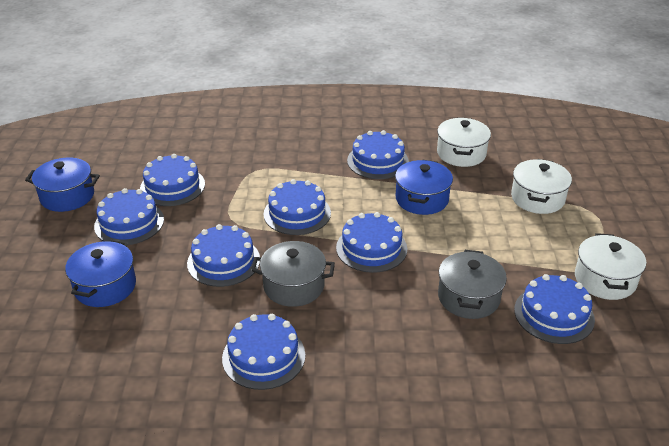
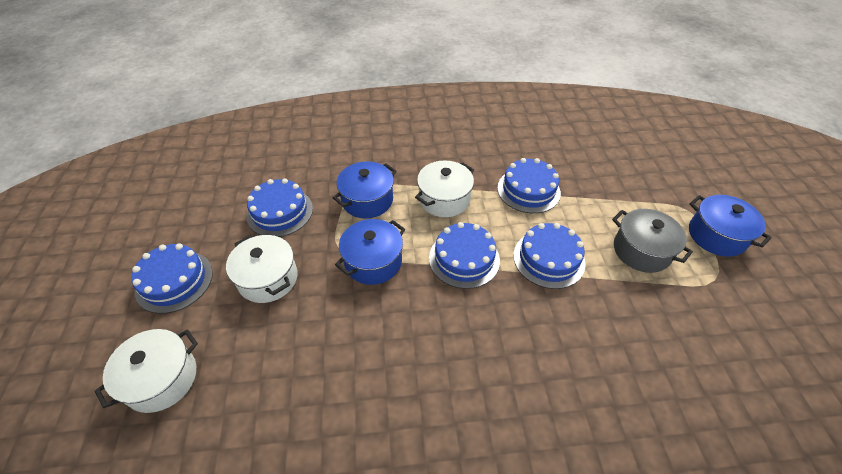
blue cake: 8 -> 5
grey pot: 2 -> 1

